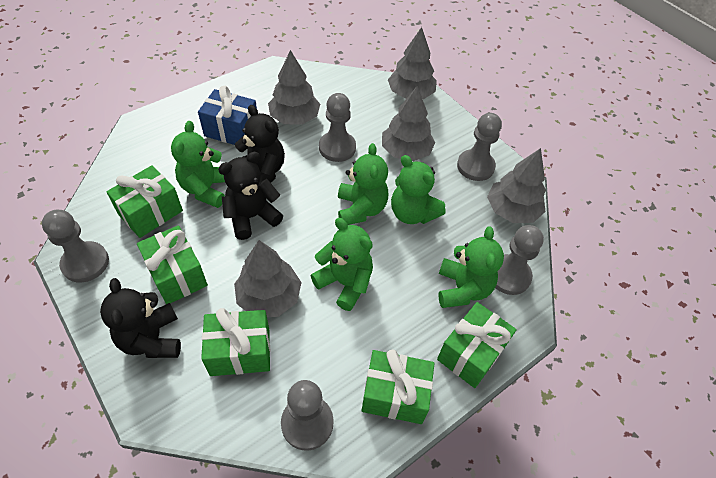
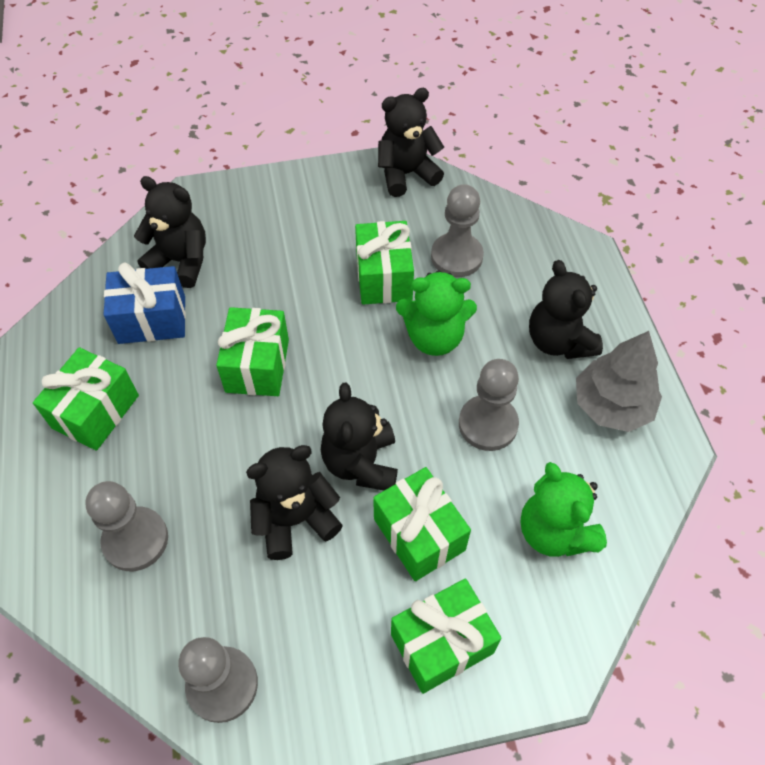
black teddy bear: 3 -> 5
green teddy bear: 5 -> 2
grey pawn: 5 -> 4
grey tree: 5 -> 1

